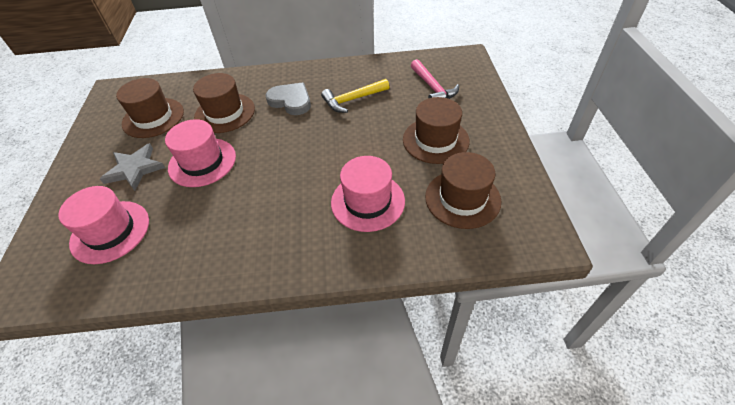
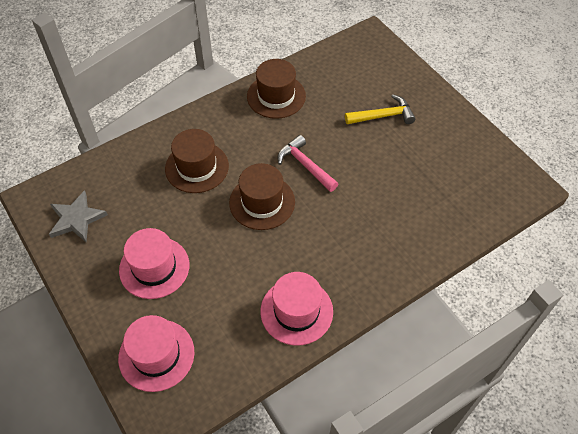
brown hat: 4 -> 3
grey heart: 1 -> 0

